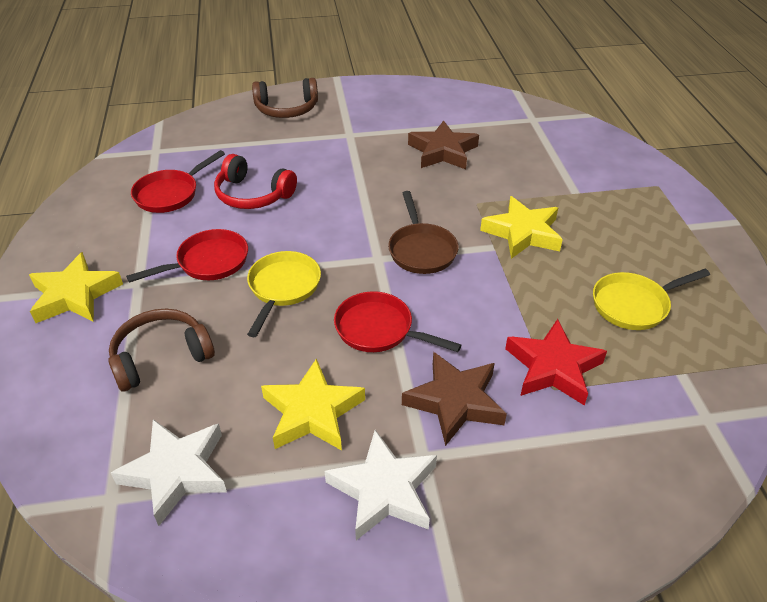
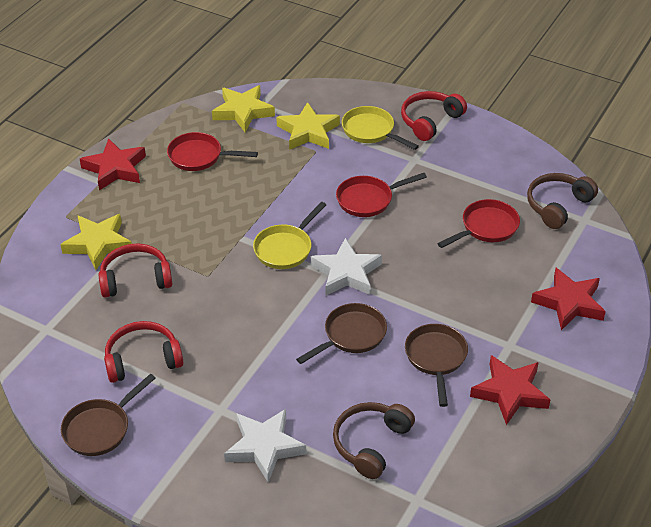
brown pan: 1 -> 3
brown star: 2 -> 0
red headphones: 1 -> 3
red star: 1 -> 3

